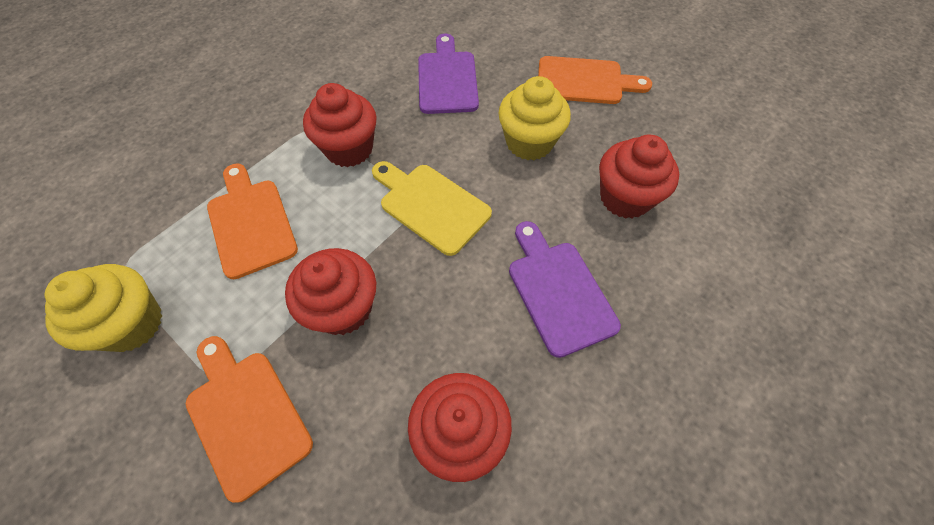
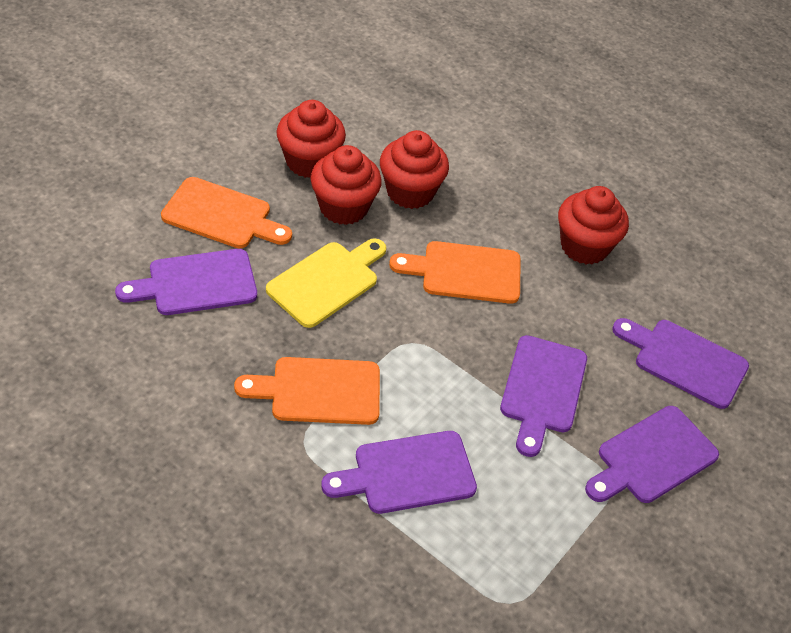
purple cutting board: 2 -> 5
yellow cupcake: 2 -> 0

